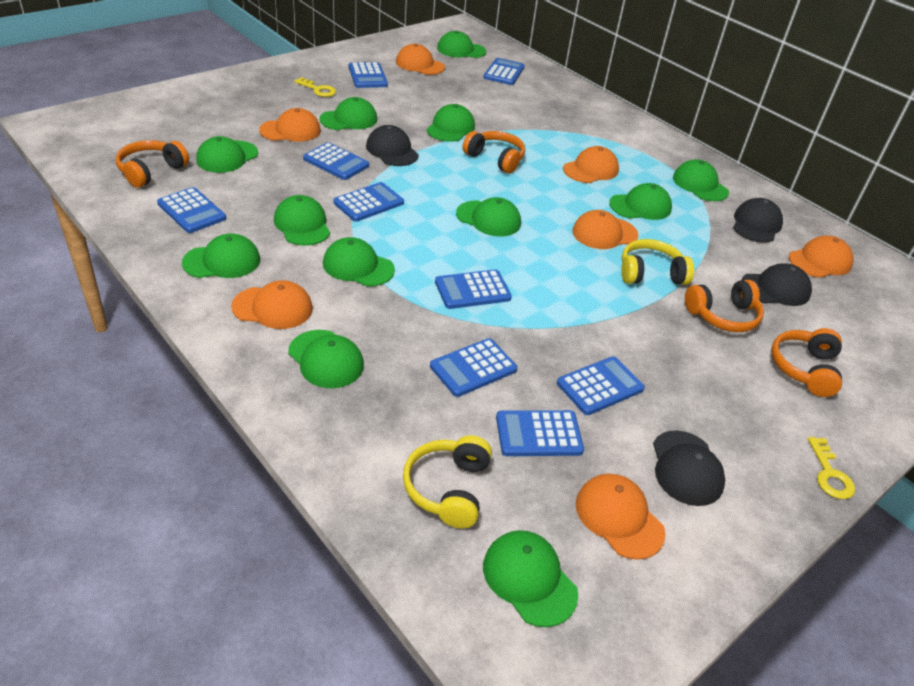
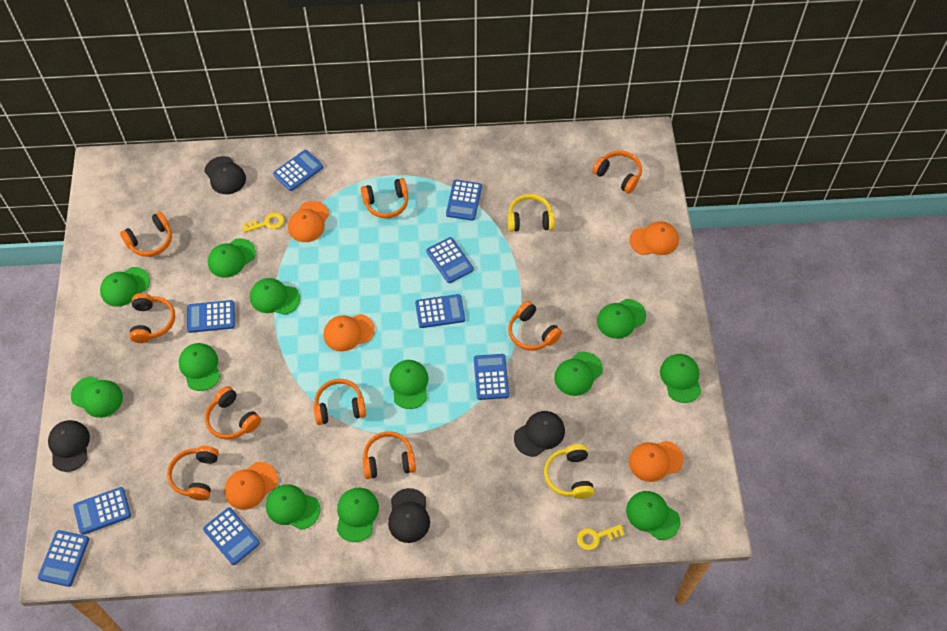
orange cap: 7 -> 5
orange headphones: 4 -> 9

